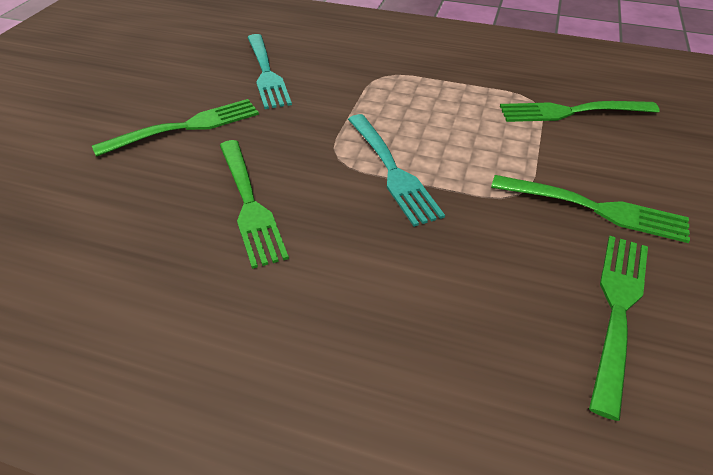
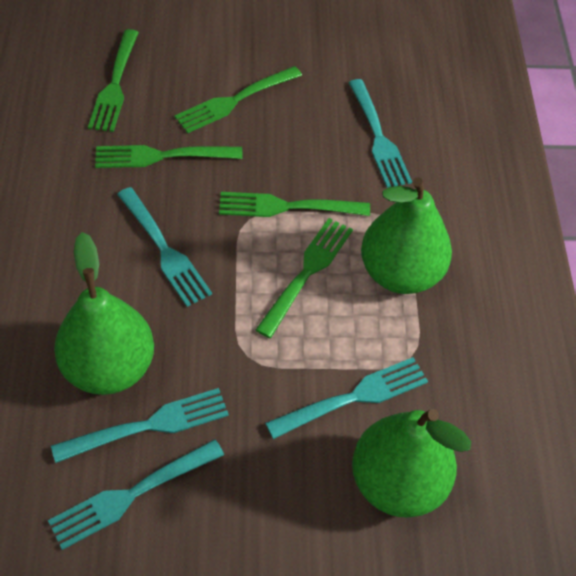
green pear: 0 -> 3
turquoise fork: 2 -> 5

